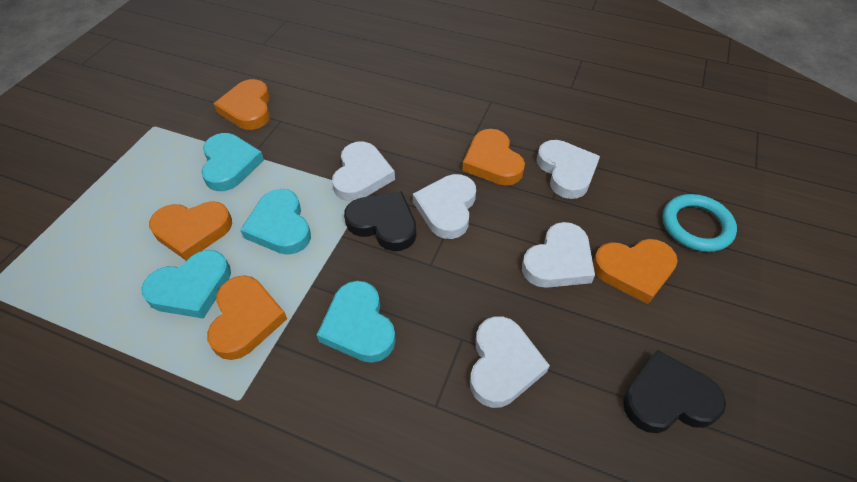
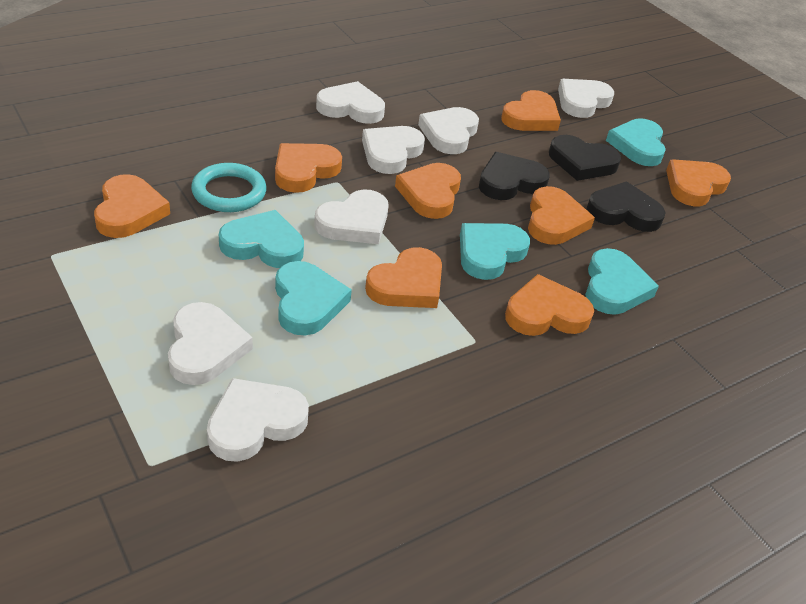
black heart: 2 -> 3
orange heart: 5 -> 8
turquoise heart: 4 -> 5
white heart: 5 -> 7

